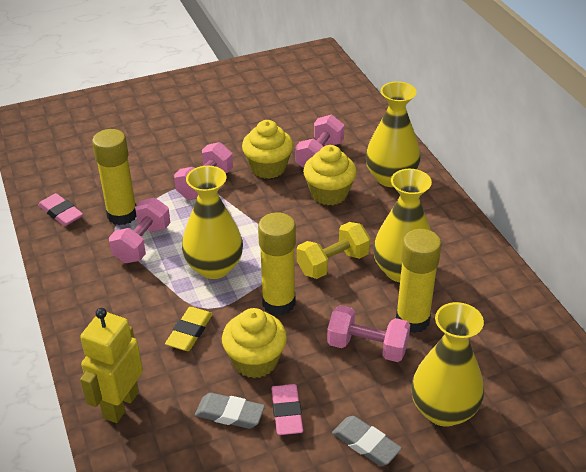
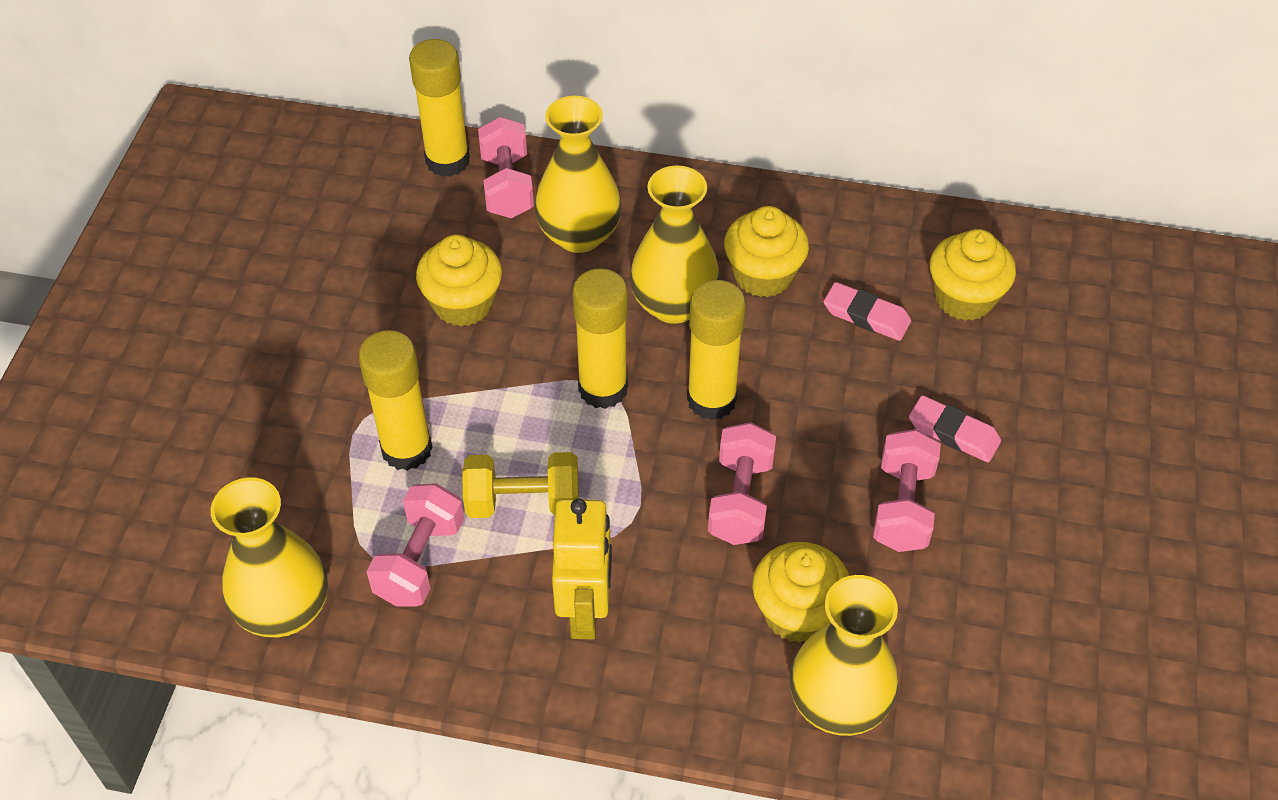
grey eraser: 2 -> 0
yellow cupcake: 3 -> 4
yellow eraser: 1 -> 0
yellow glue stick: 3 -> 4

